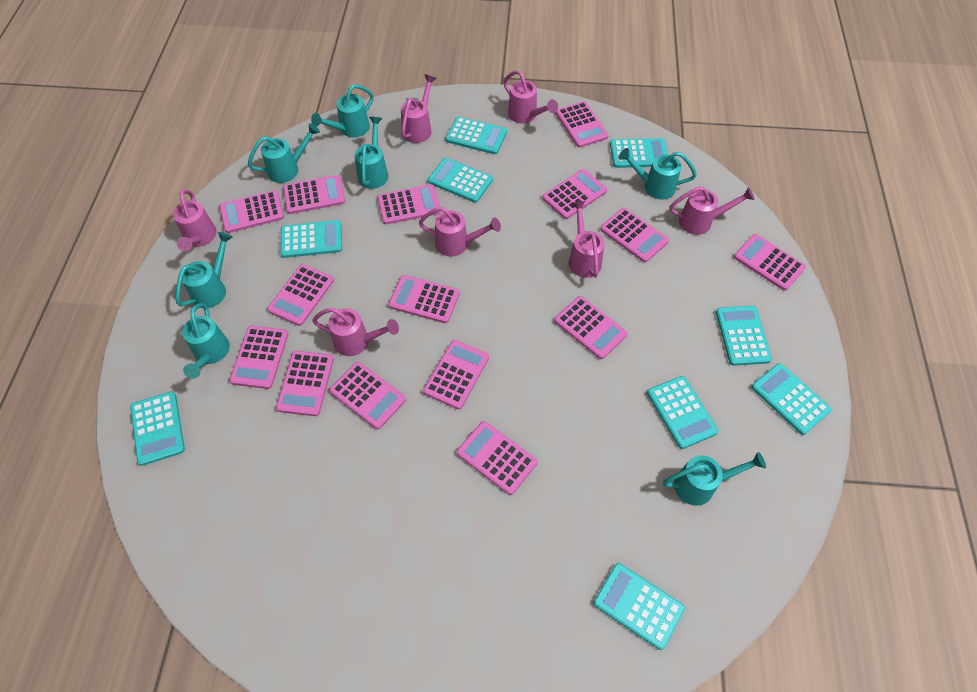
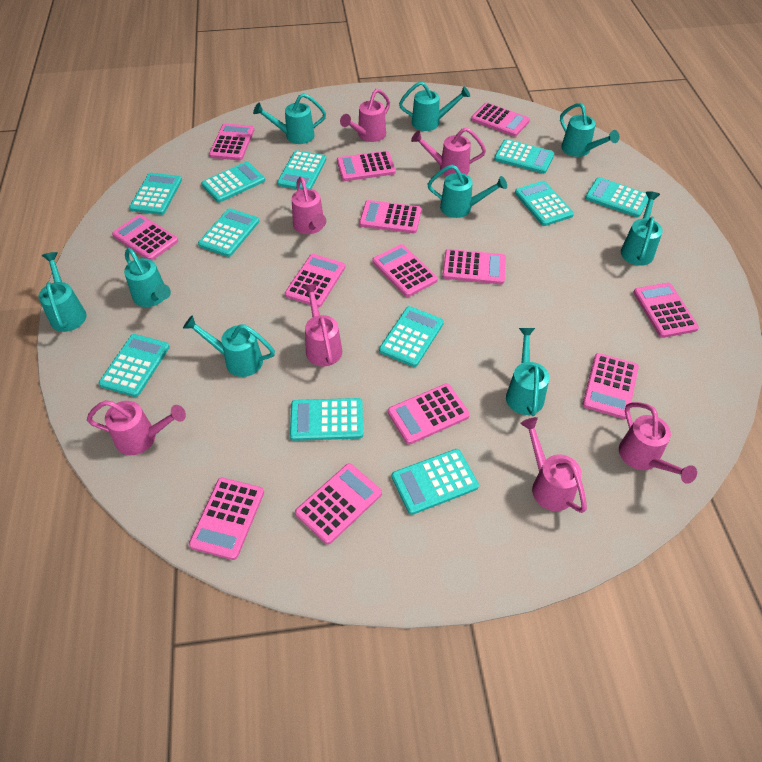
pink calculator: 15 -> 13
turquoise calculator: 9 -> 11
turquoise watering can: 7 -> 9

